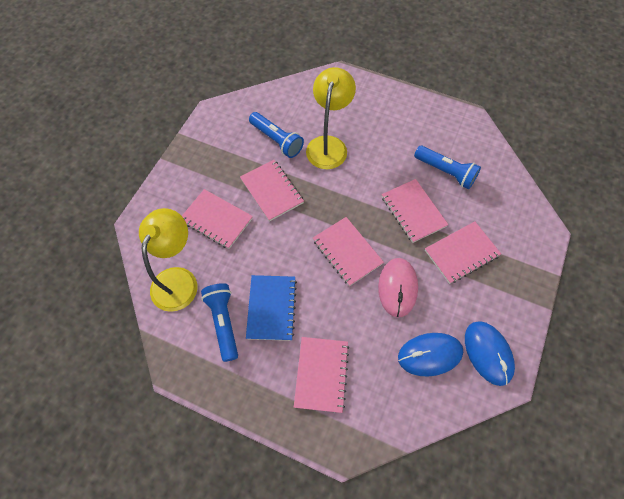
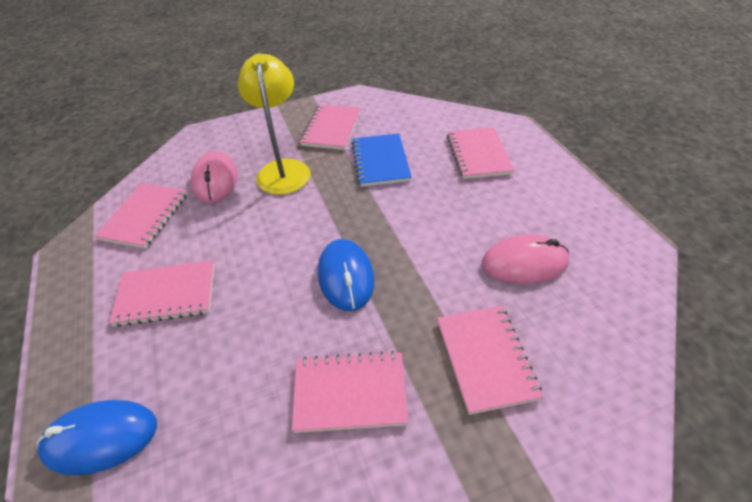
blue flashlight: 3 -> 0
pink mouse: 1 -> 2
yellow lamp: 2 -> 1

